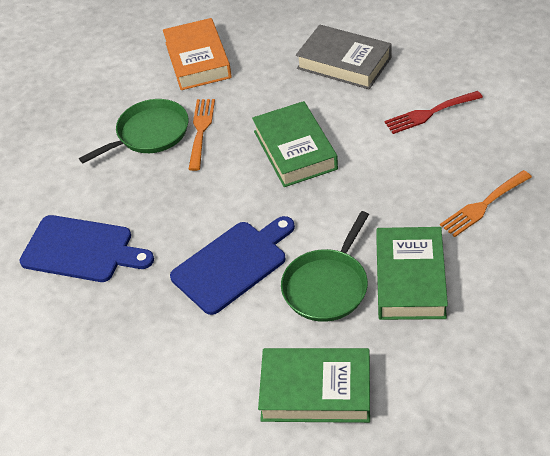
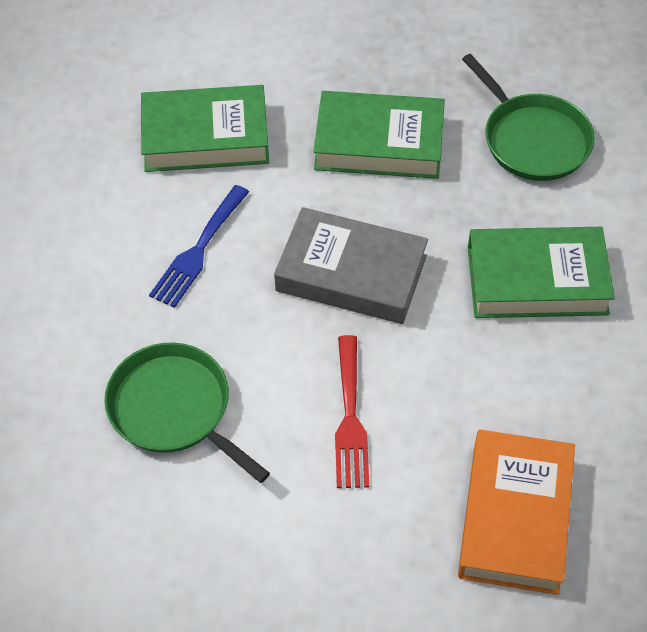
blue cutting board: 2 -> 0
blue fork: 0 -> 1
orange fork: 2 -> 0

